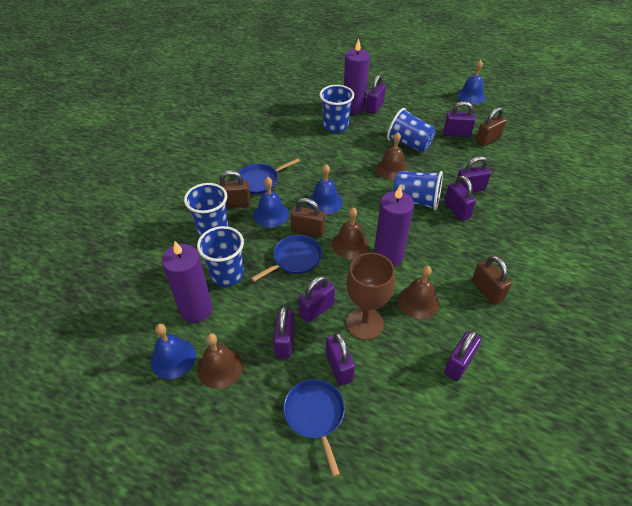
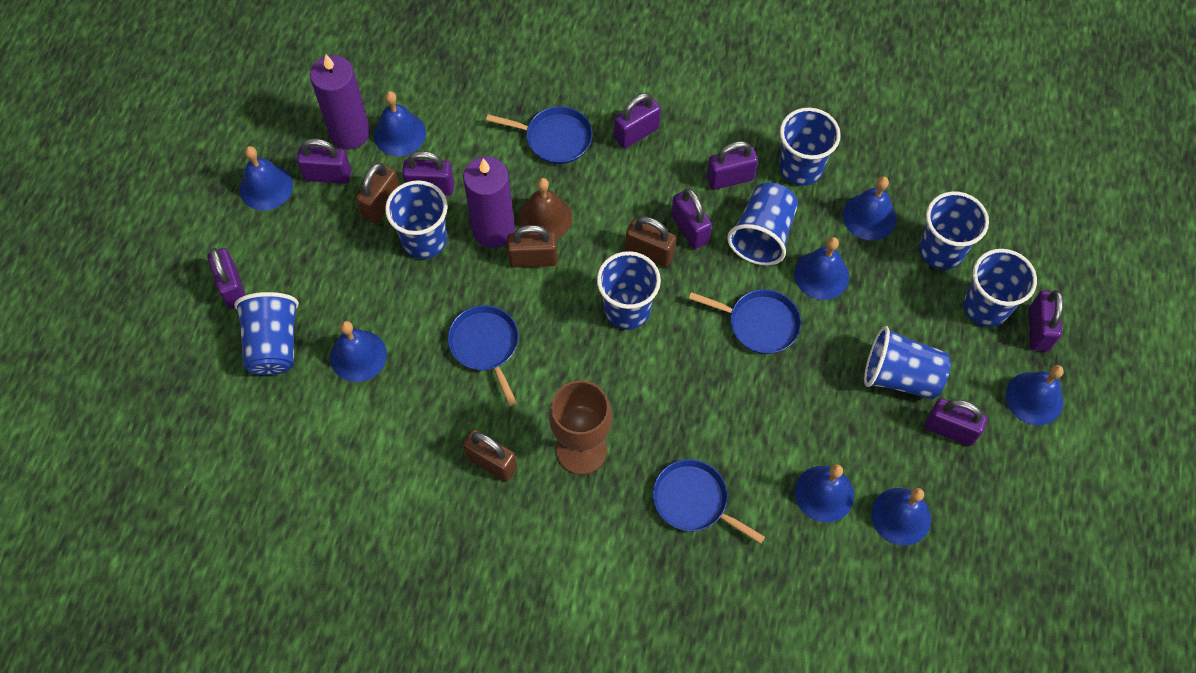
blue bell: 4 -> 8
blue cup: 5 -> 8
blue pan: 3 -> 4
brown bell: 4 -> 1
purple candle: 3 -> 2

